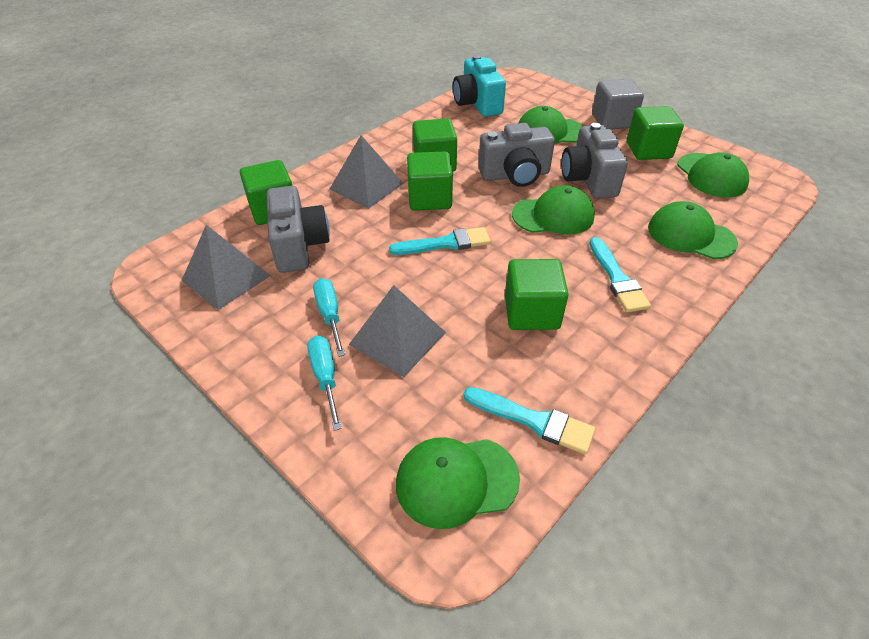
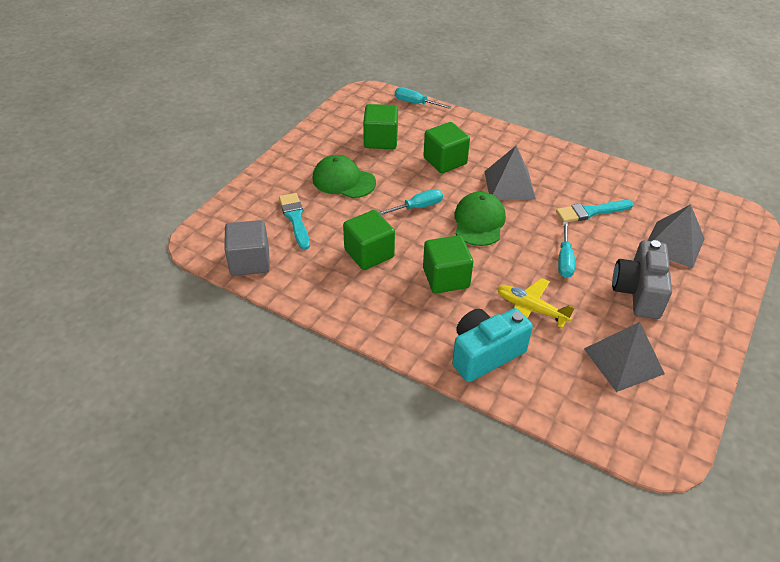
green cap: 5 -> 2
green cube: 5 -> 4
grey camera: 3 -> 1
turquoise brush: 3 -> 2
turquoise screwdriver: 2 -> 3
yellow plane: 0 -> 1

